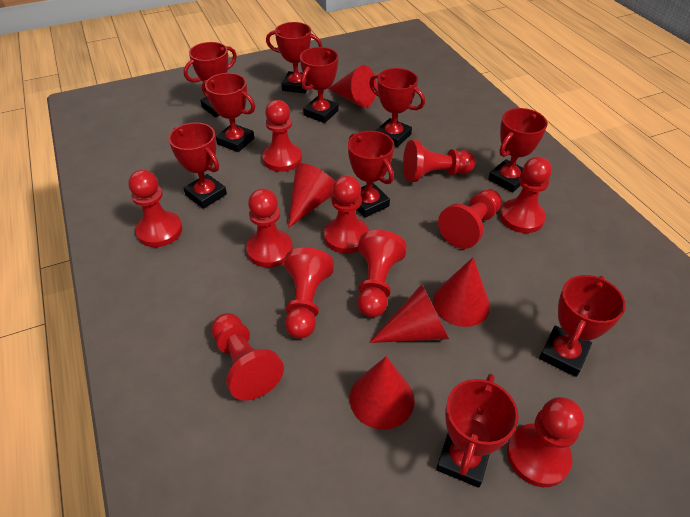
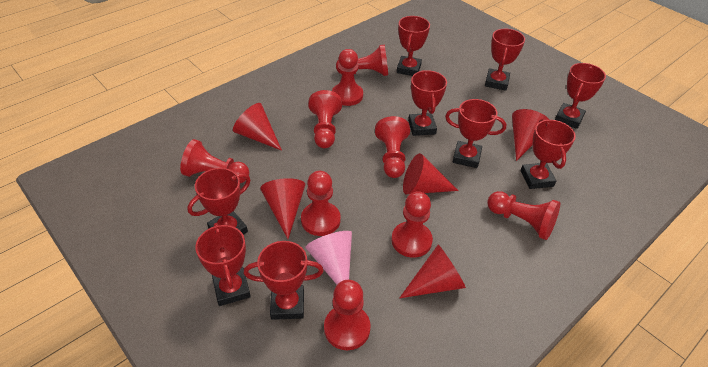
pink cone: 0 -> 1
red pawn: 11 -> 9
red trophy: 10 -> 9

